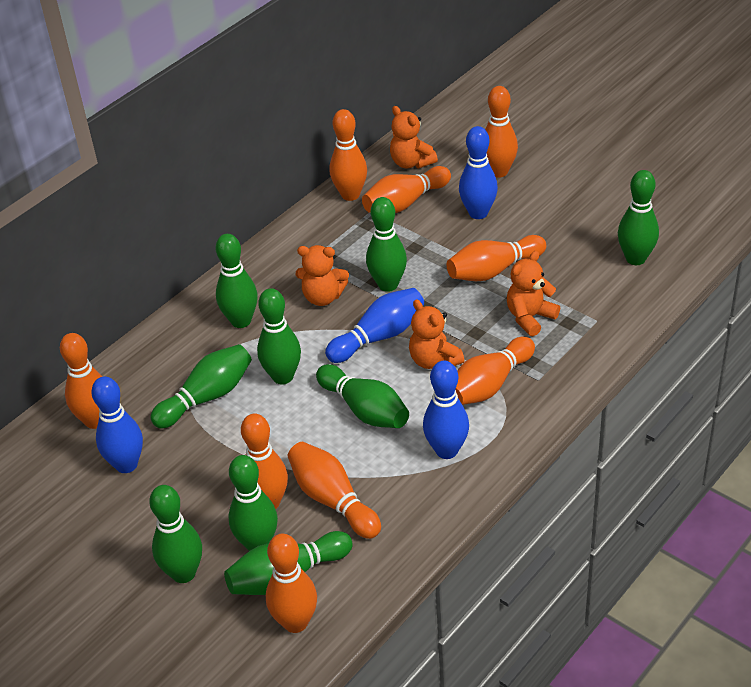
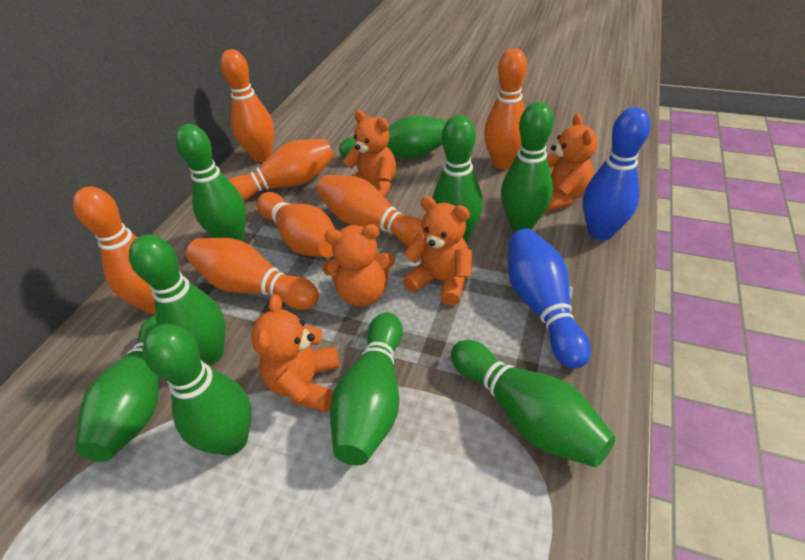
blue bowling pin: 4 -> 2
orange bowling pin: 9 -> 7
orange teddy bear: 4 -> 5

